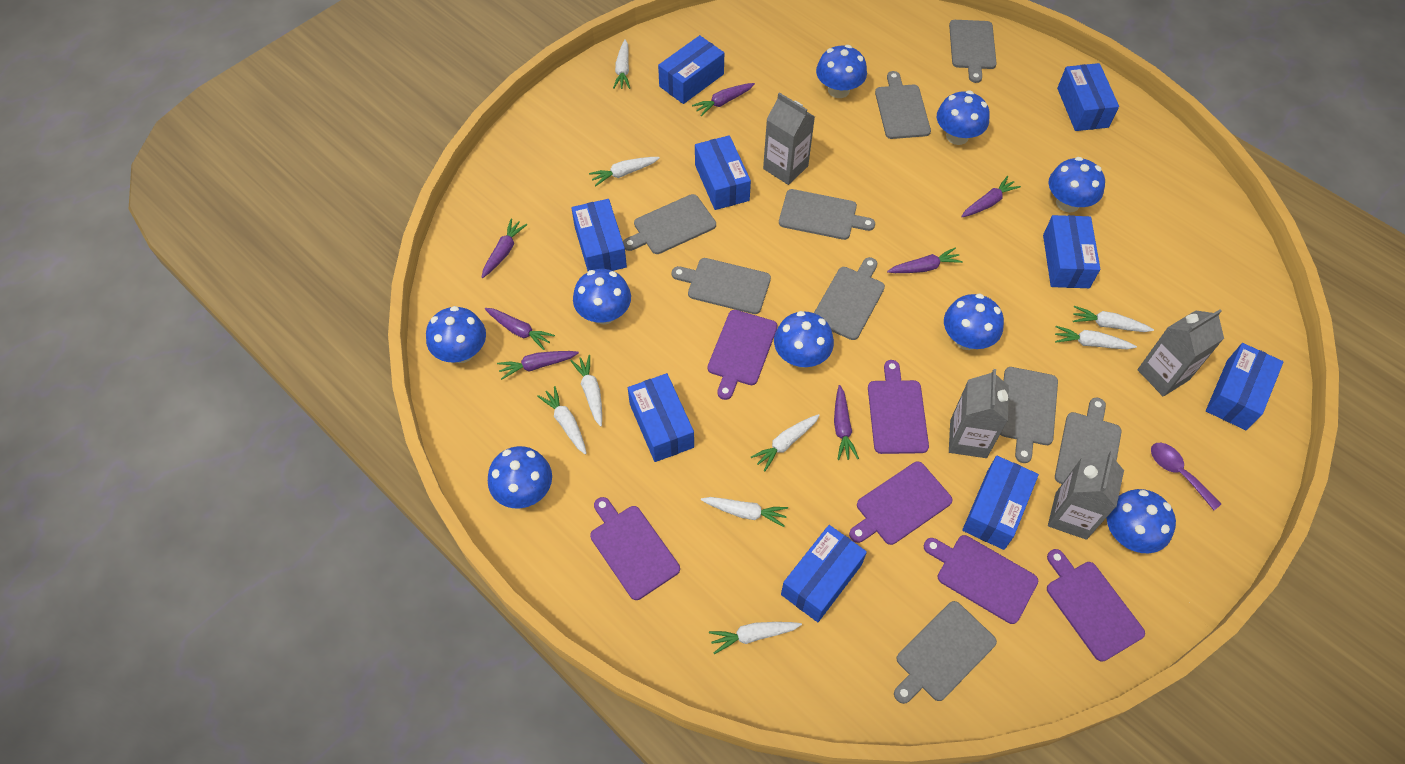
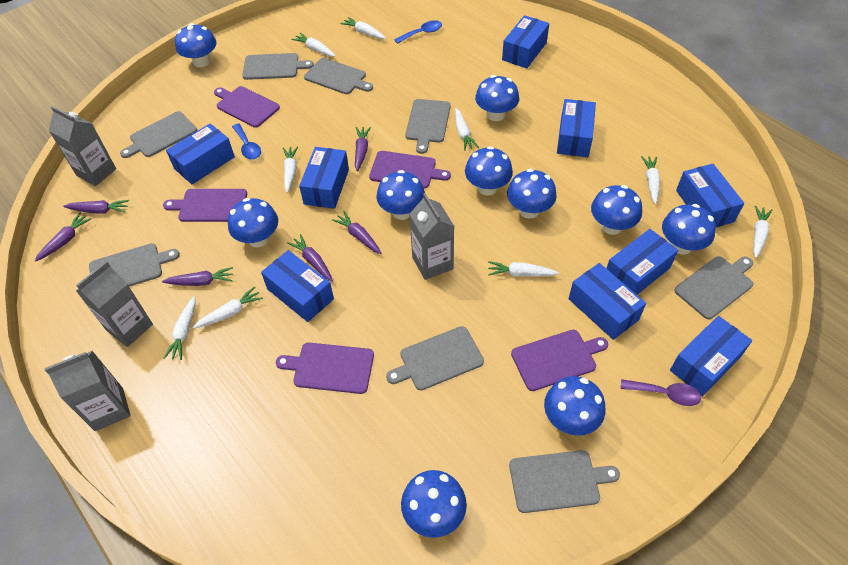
blue mushroom: 9 -> 10
blue spoon: 0 -> 2
grey cutting board: 9 -> 8
purple carrot: 7 -> 6
purple cutting board: 6 -> 5

